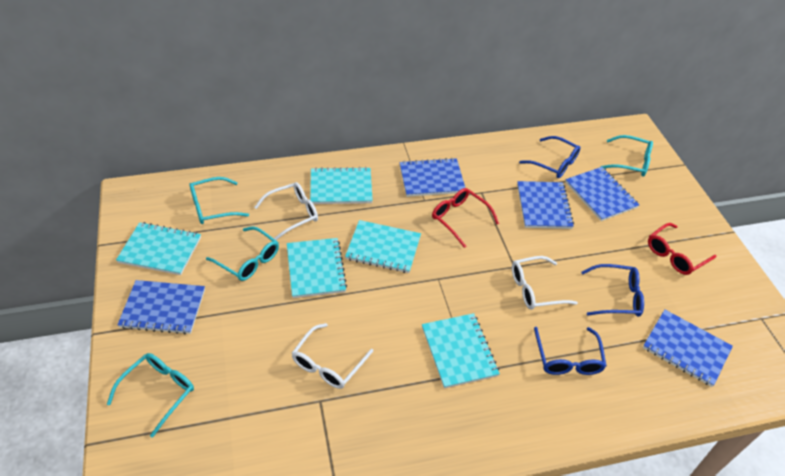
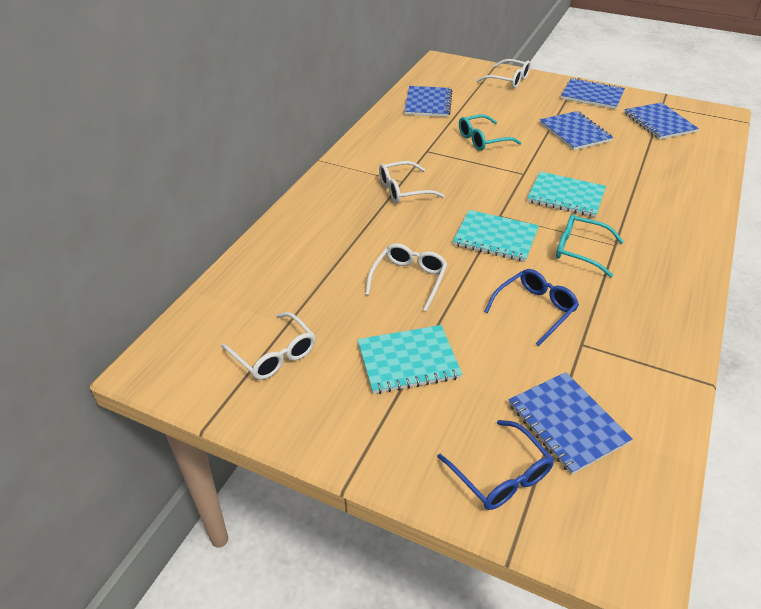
blue glasses: 3 -> 2
red glasses: 2 -> 0
turquoise glasses: 4 -> 2
turquoise notebook: 5 -> 3
white glasses: 3 -> 4

